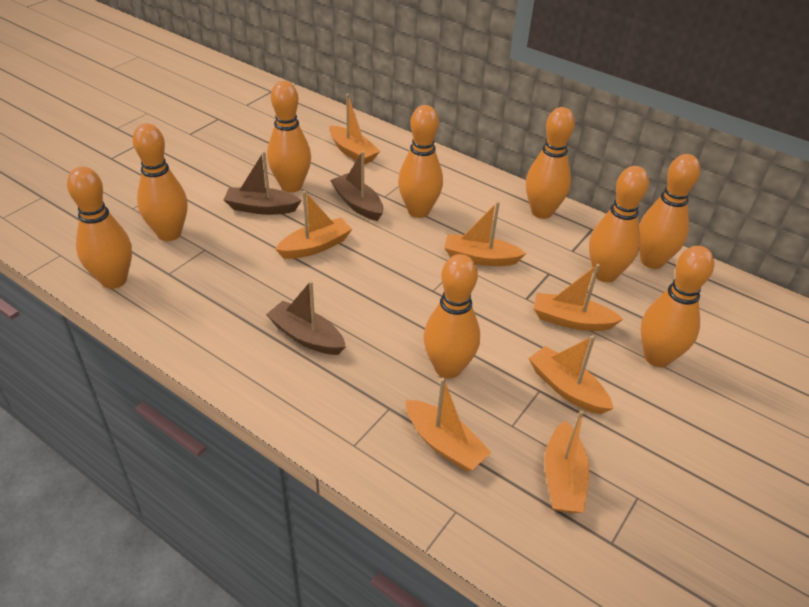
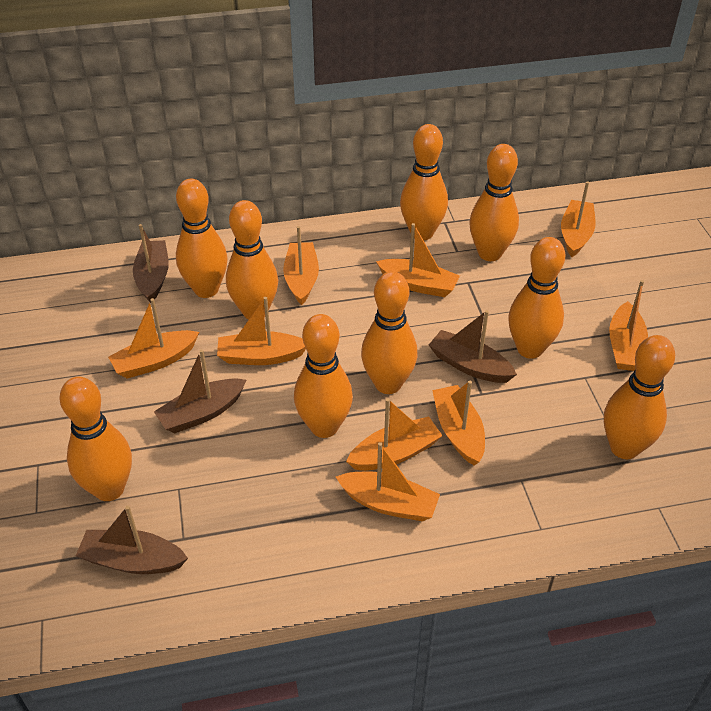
brown boat: 3 -> 4
orange boat: 7 -> 9

